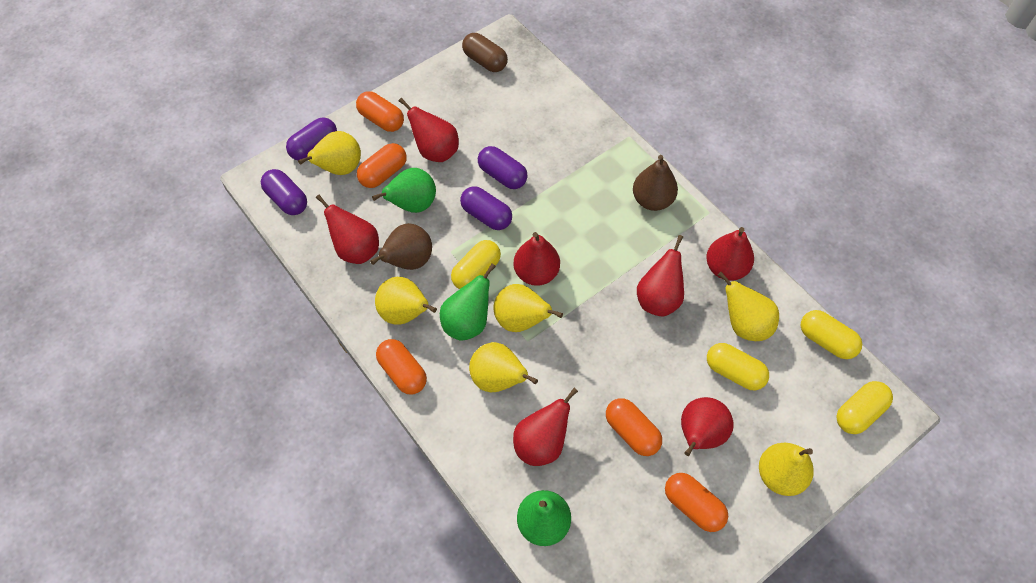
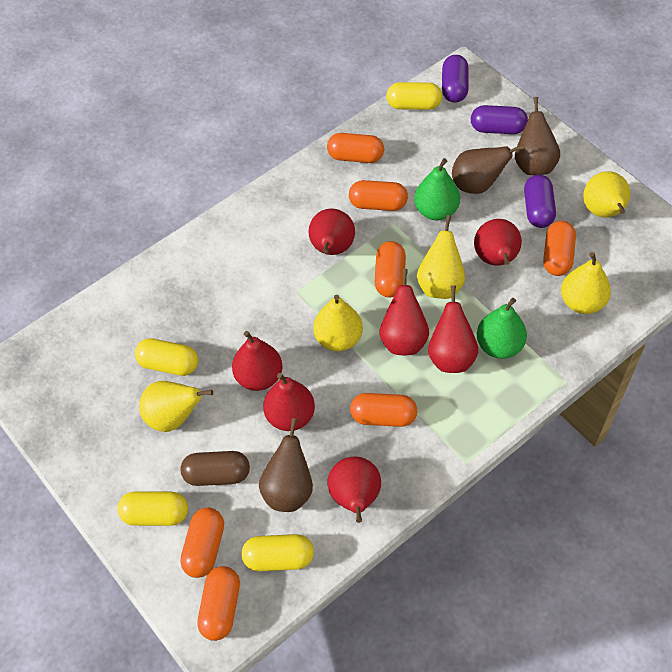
brown pear: 2 -> 3
green pear: 3 -> 2
orange capsule: 5 -> 7
purple capsule: 4 -> 3
yellow pear: 6 -> 5

